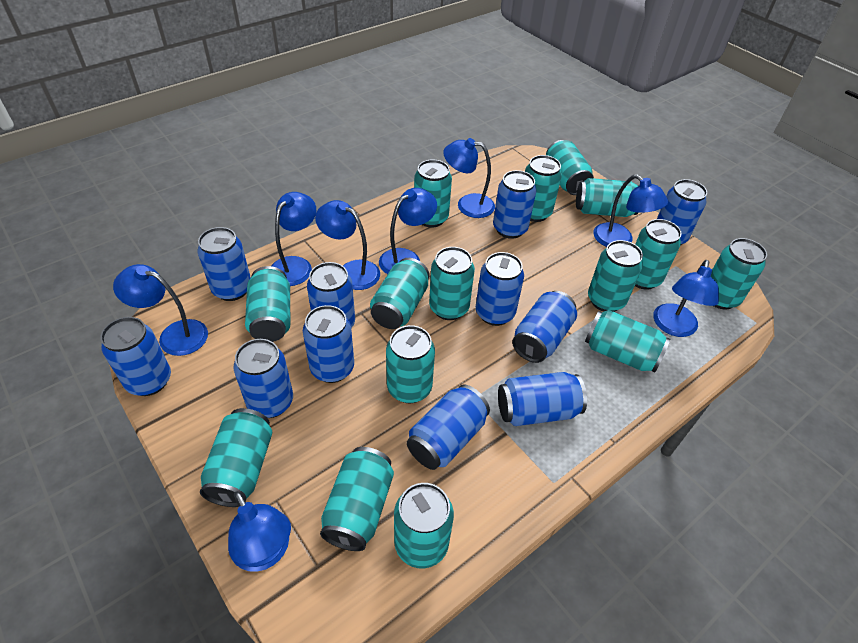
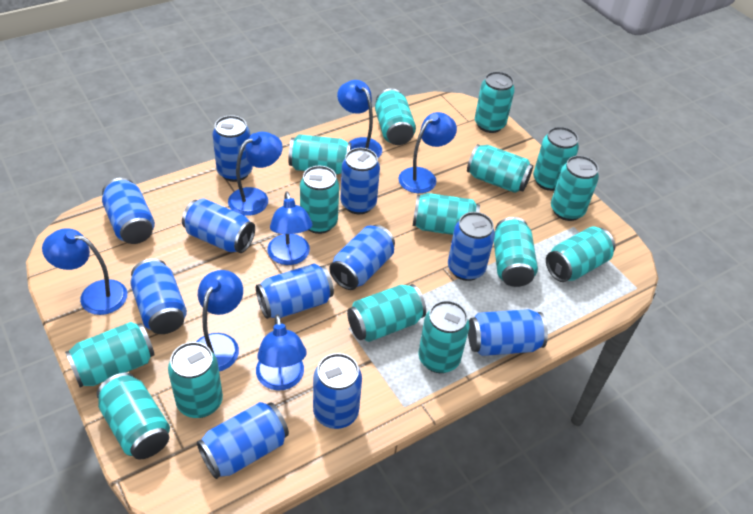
blue lamp: 8 -> 7

